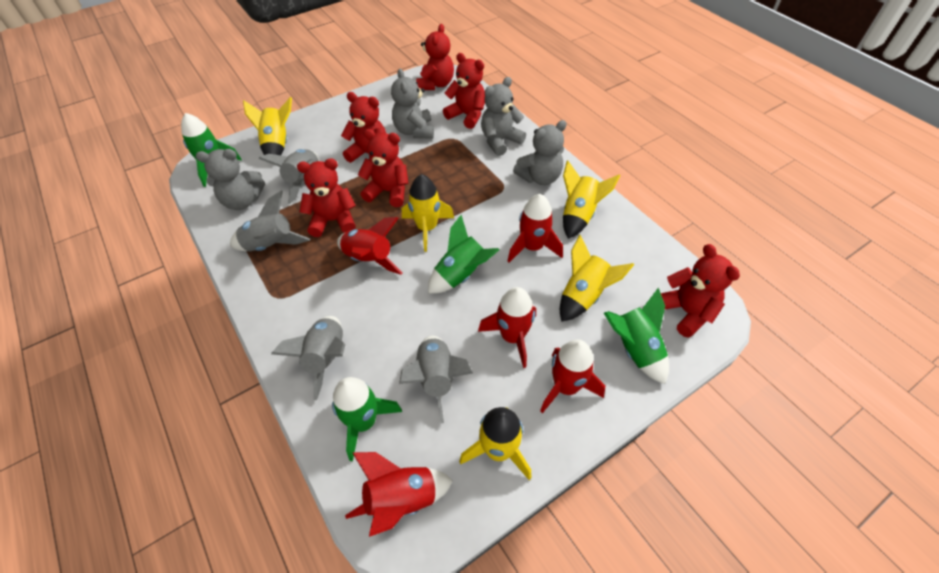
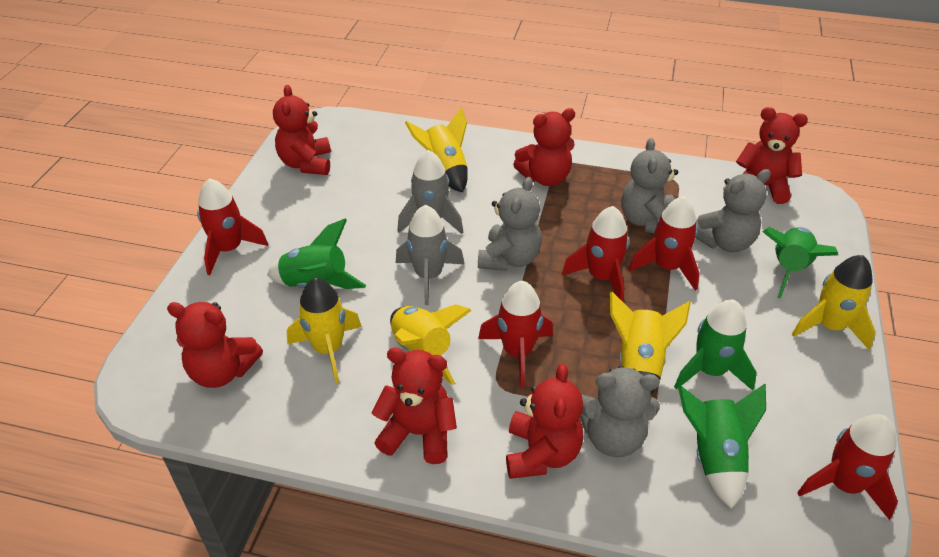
grey rocket: 4 -> 2

